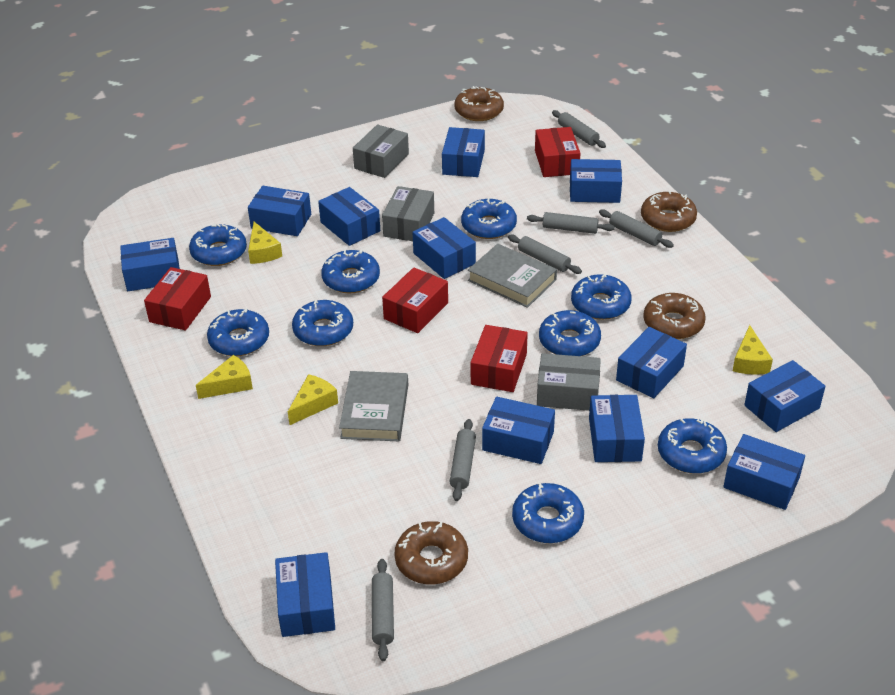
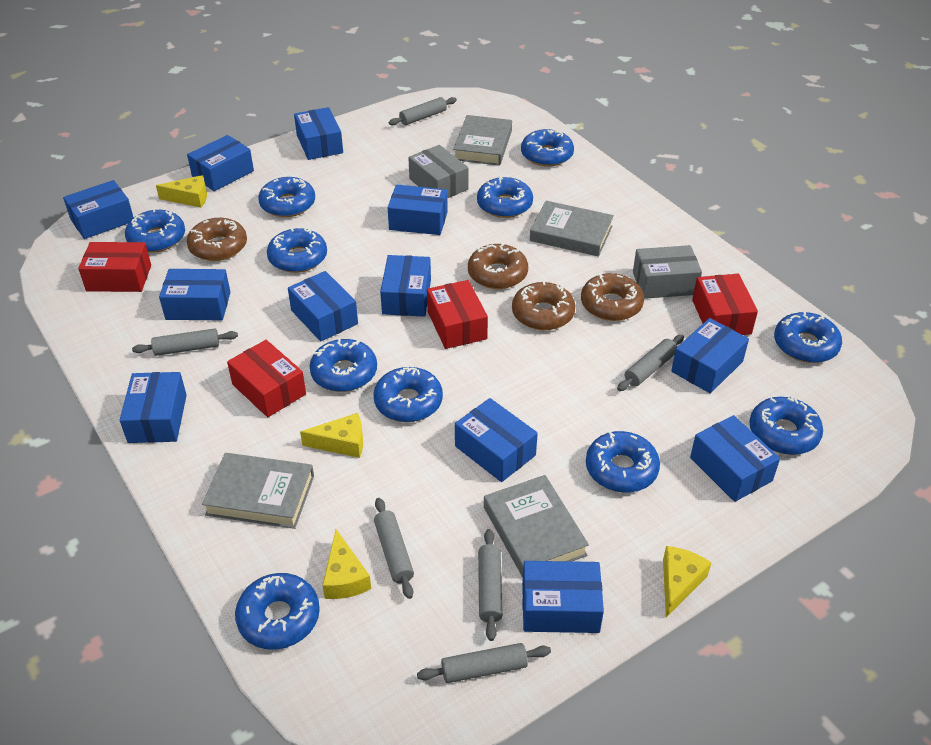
blue donut: 9 -> 11
grey book: 2 -> 4
grey box: 3 -> 2

